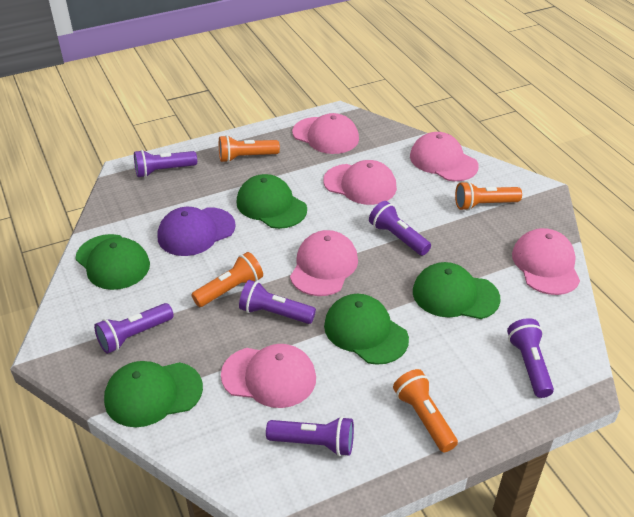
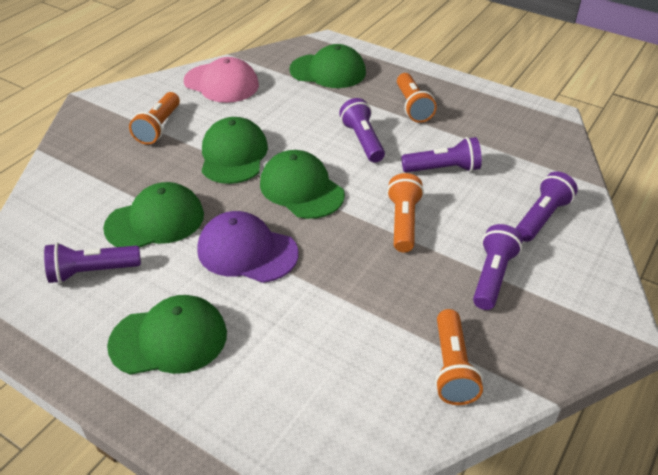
pink cap: 6 -> 1
purple flashlight: 6 -> 5

